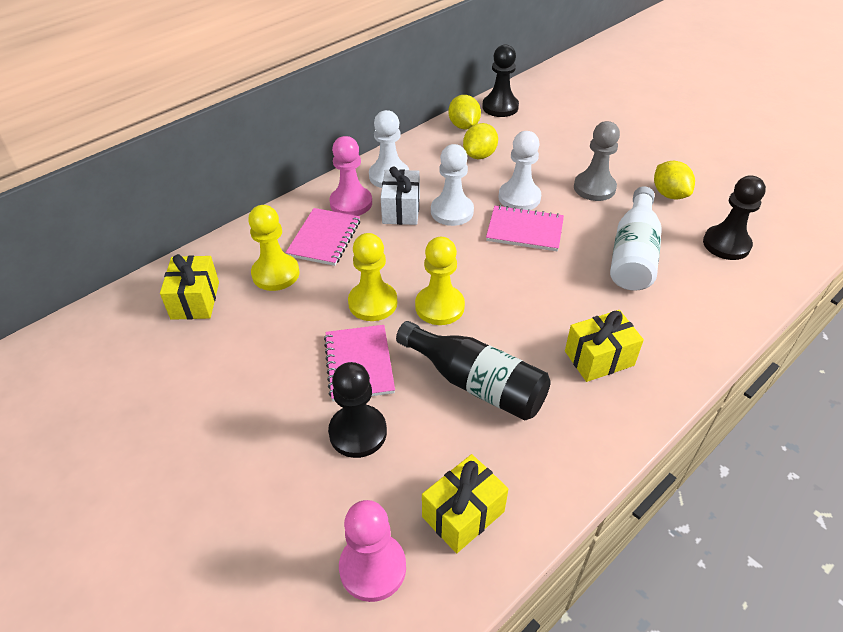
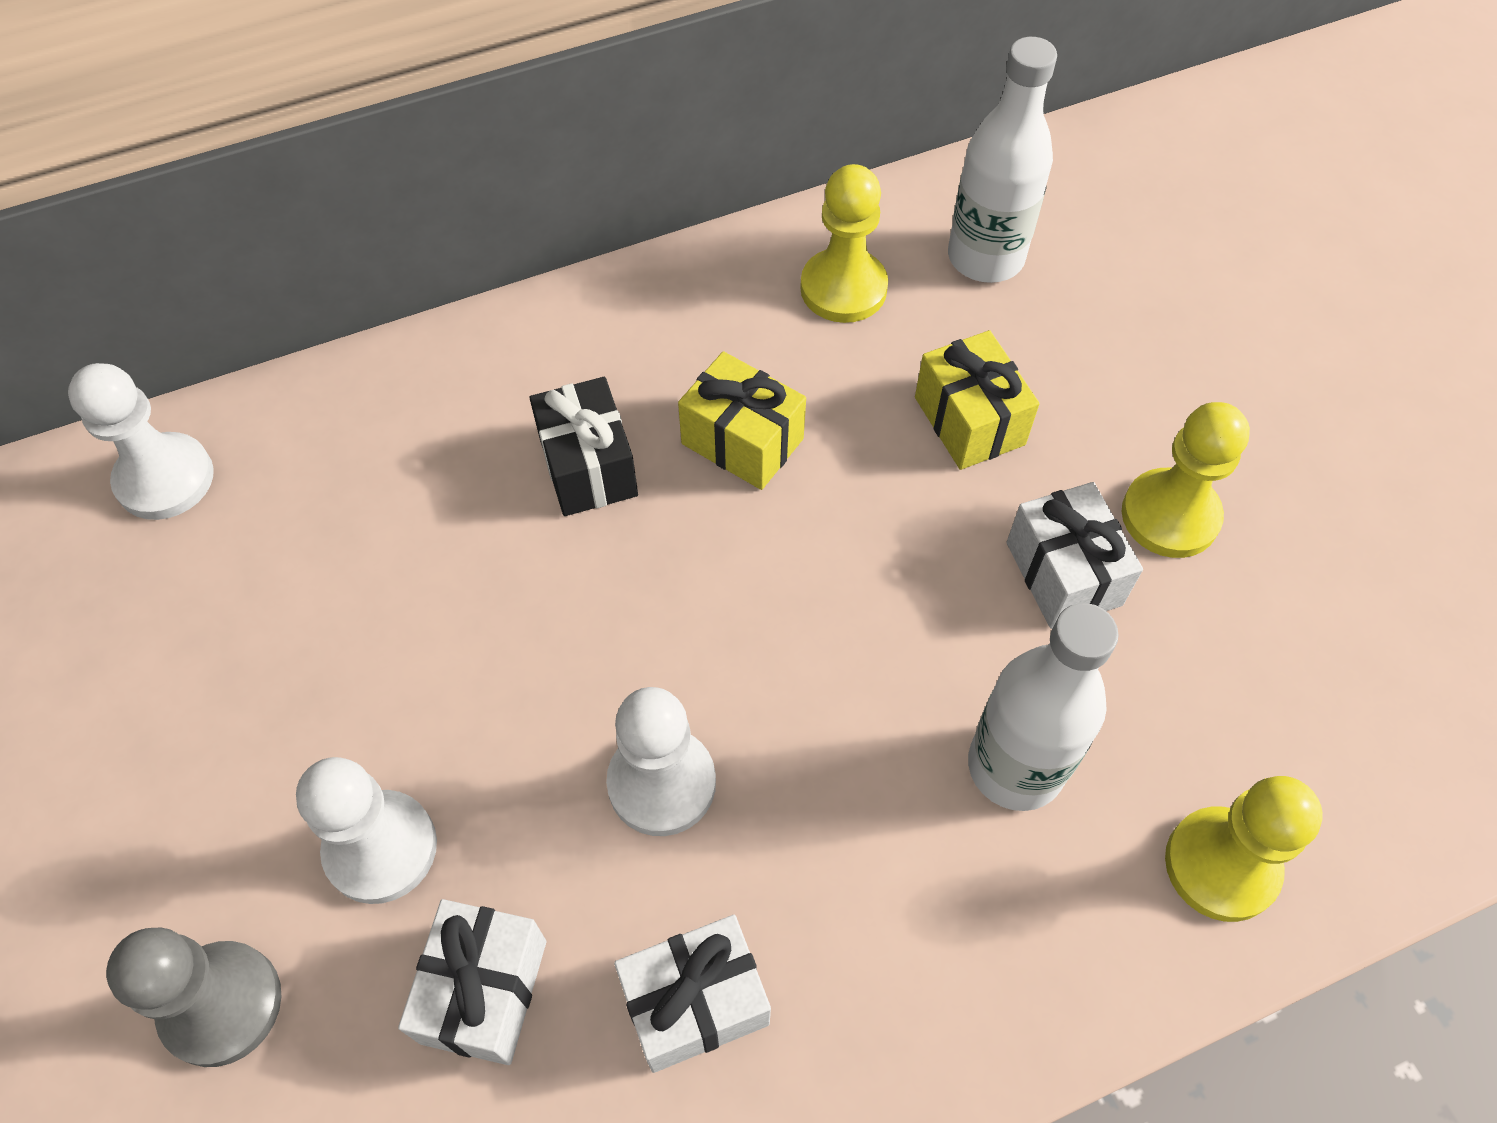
black bottle: 1 -> 0
black gift: 0 -> 1
black pawn: 3 -> 0
pink notebook: 3 -> 0
pink pawn: 2 -> 0
white bottle: 1 -> 2
white gift: 1 -> 3
yellow gift: 3 -> 2
yellow lemon: 3 -> 0

